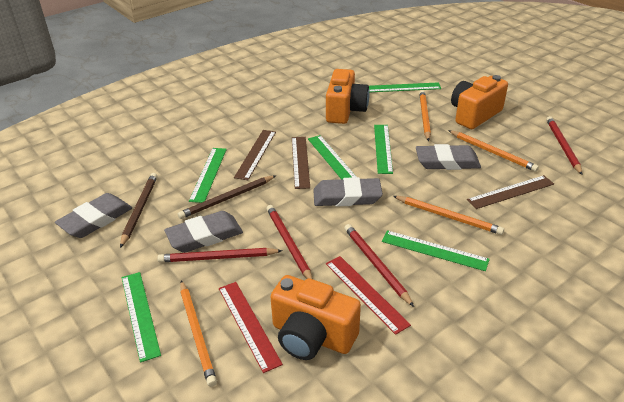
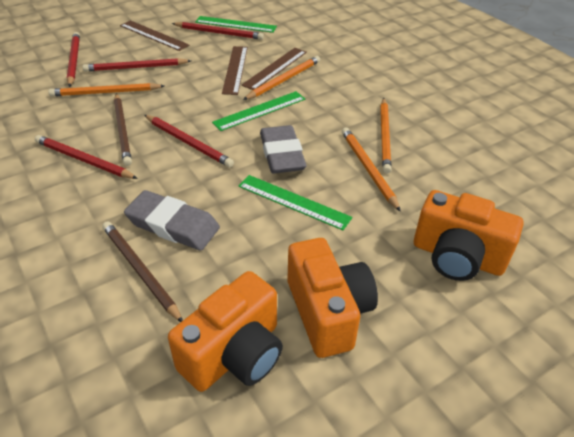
green ruler: 6 -> 3
grey eraser: 4 -> 2
red pencil: 4 -> 5
red ruler: 2 -> 0

